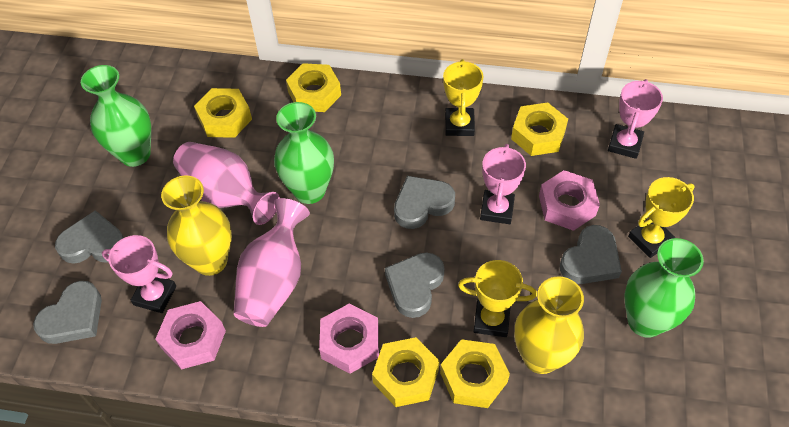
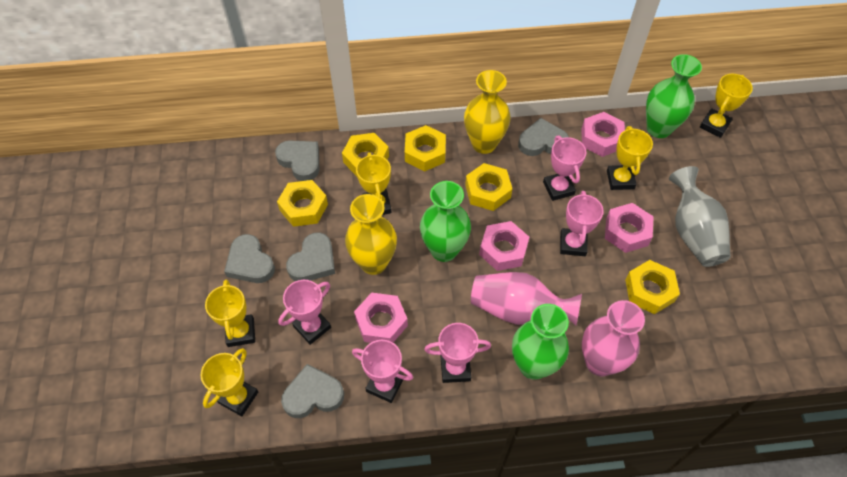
grey vase: 0 -> 1
pink nut: 3 -> 4
pink trophy: 3 -> 5
yellow trophy: 3 -> 5

